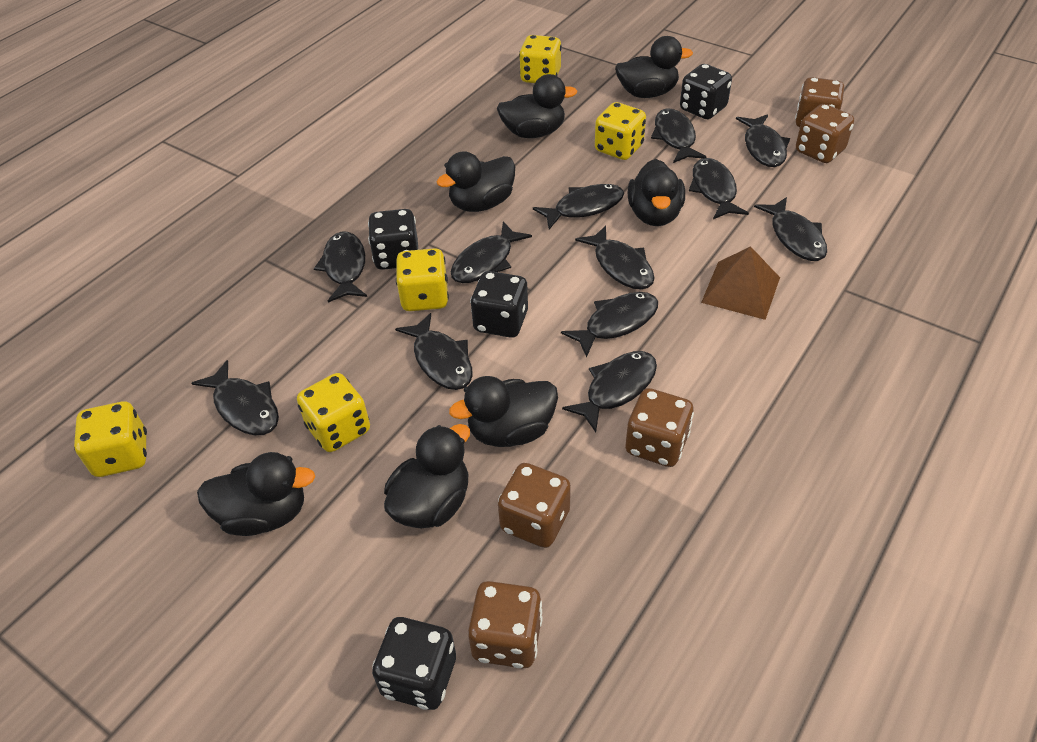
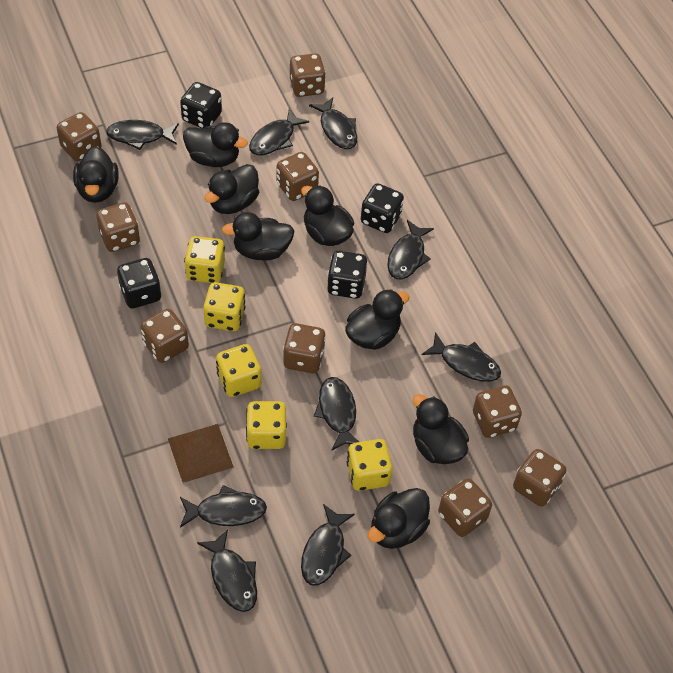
black duck: 7 -> 8
black fish: 12 -> 9
brown dice: 5 -> 9

